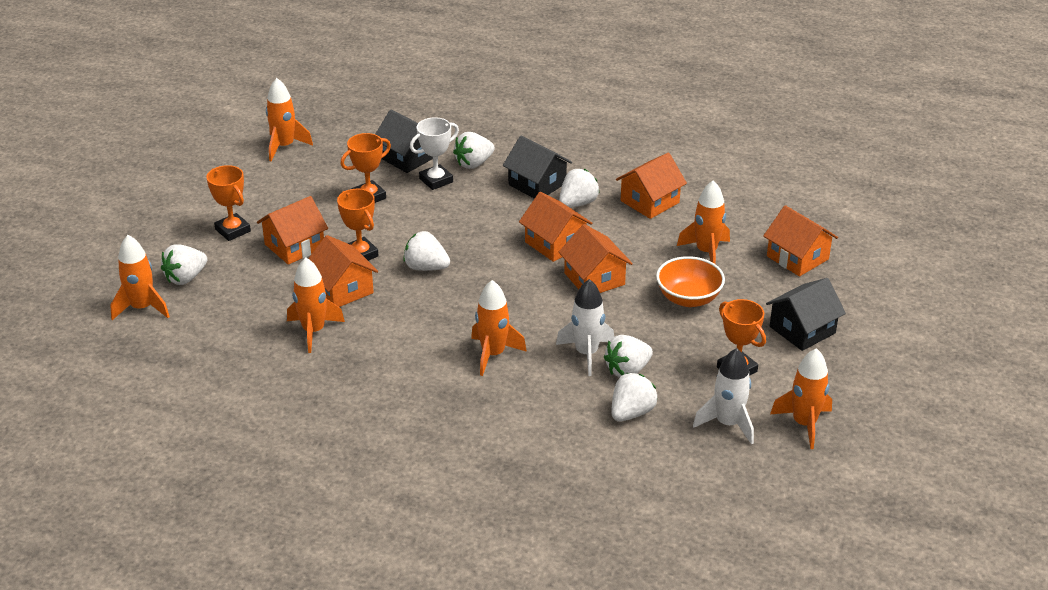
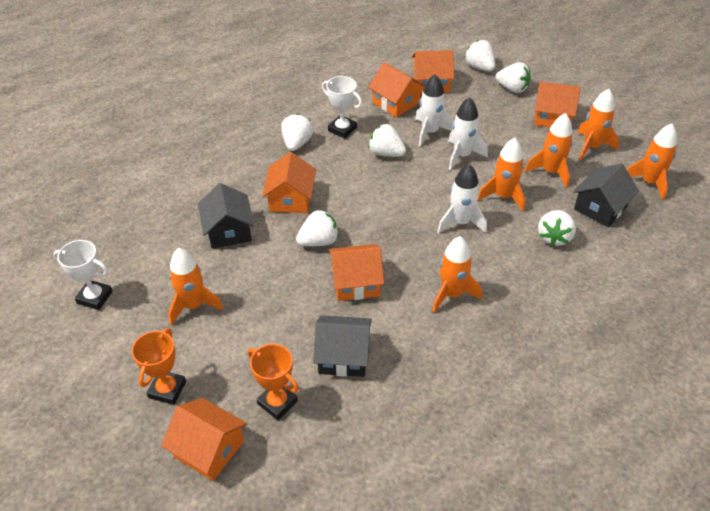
orange bowl: 1 -> 0
orange trophy: 4 -> 2
white rocket: 2 -> 3
white trophy: 1 -> 2

